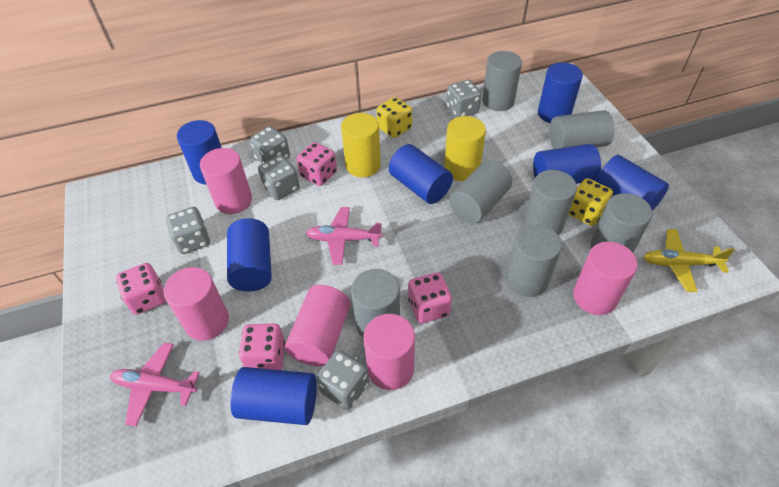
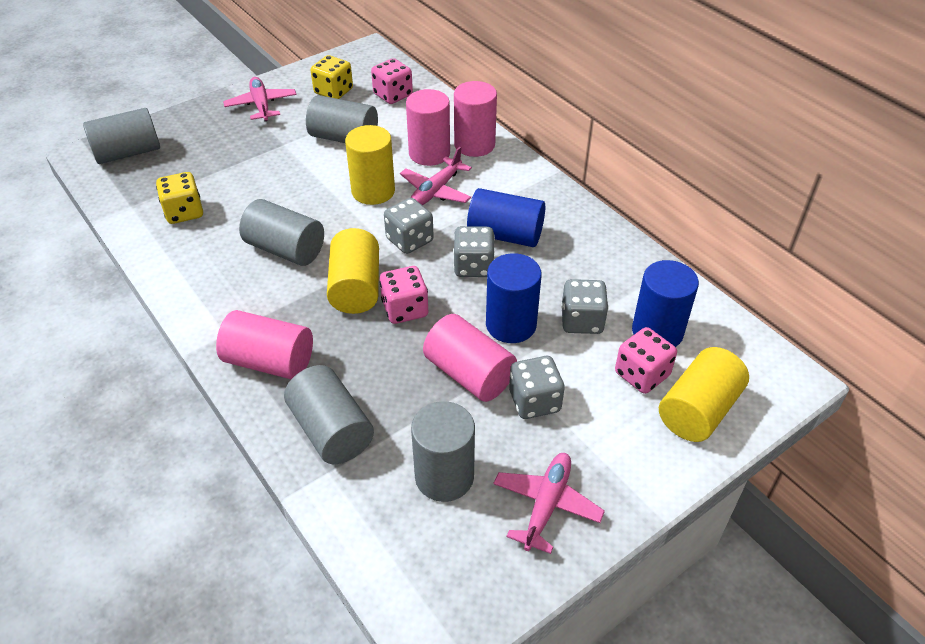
blue cylinder: 7 -> 3
grey cylinder: 7 -> 5
grey dice: 5 -> 4
pink cylinder: 5 -> 4
pink dice: 4 -> 3
pink plane: 2 -> 3
yellow cylinder: 2 -> 3
yellow plane: 1 -> 0

